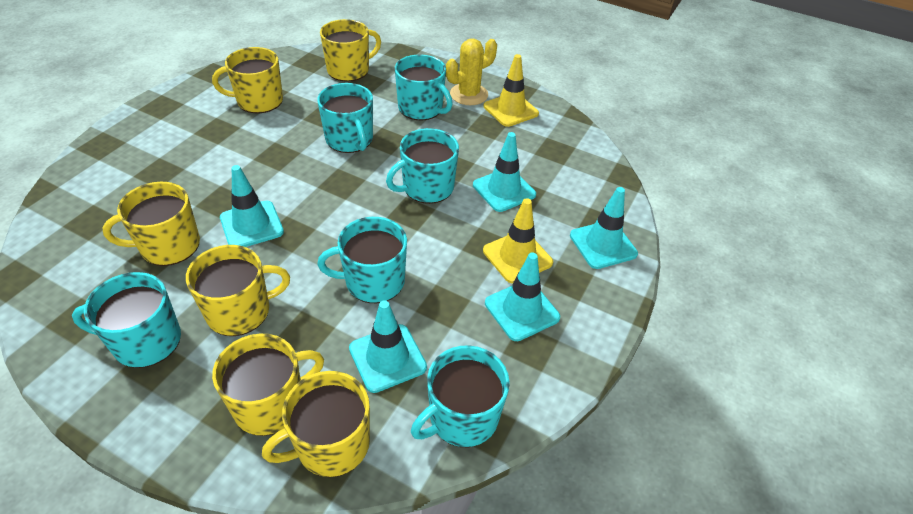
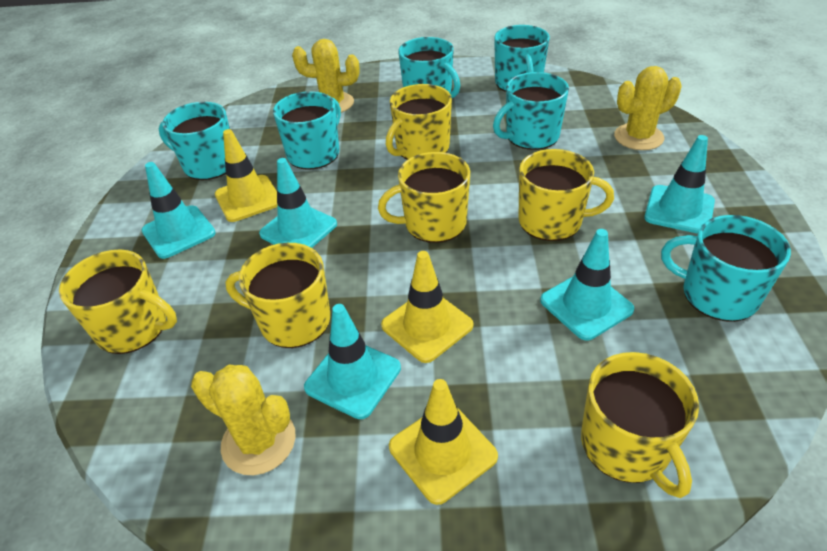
yellow cactus: 1 -> 3
yellow traffic cone: 2 -> 3

